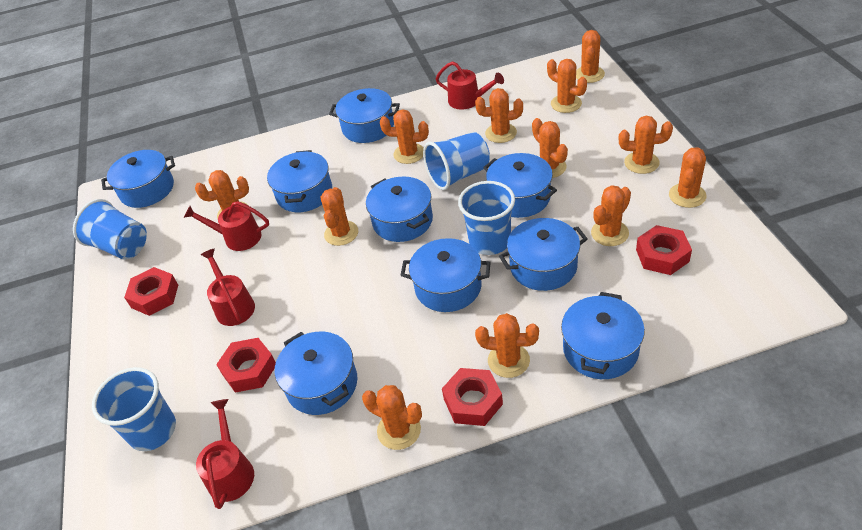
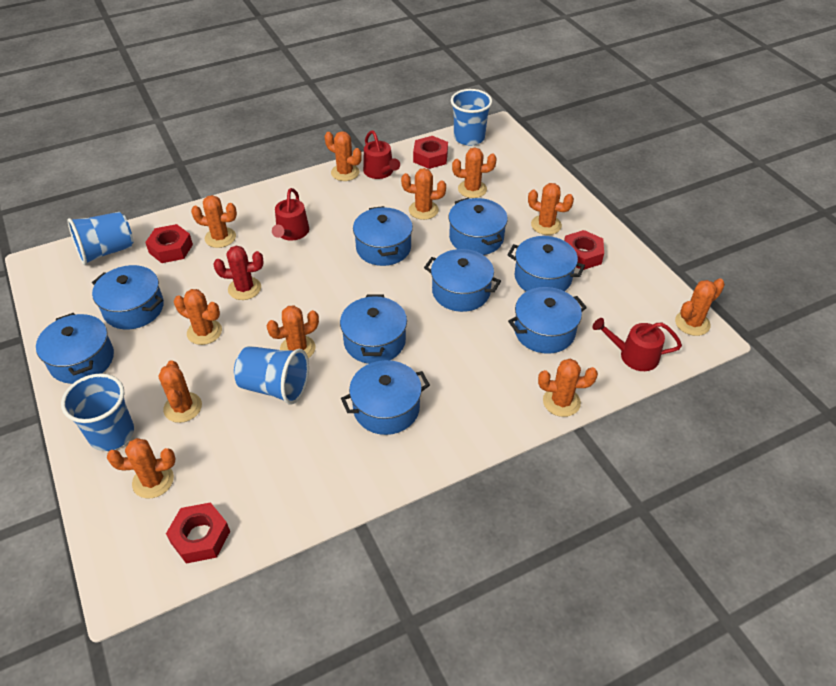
orange cactus: 12 -> 11
red cactus: 0 -> 1
red watering can: 4 -> 3

